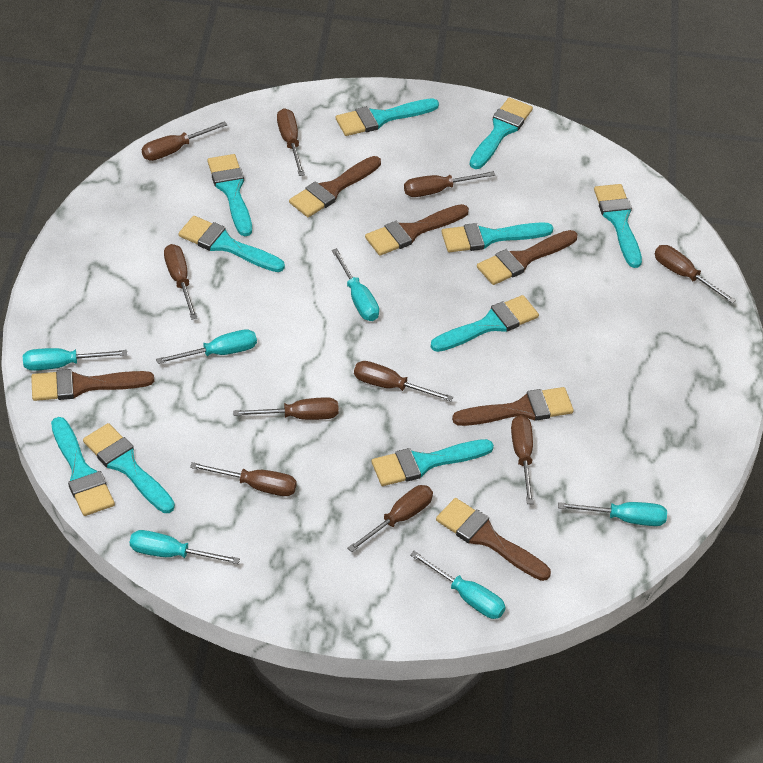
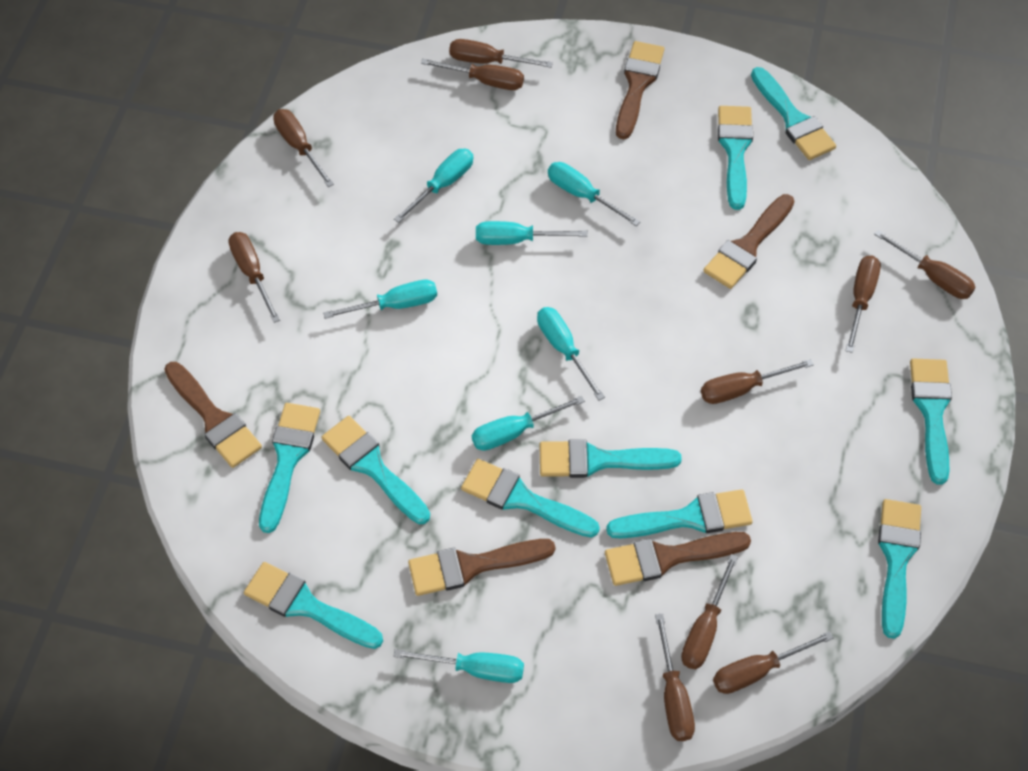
brown brush: 6 -> 5
turquoise screwdriver: 6 -> 7

